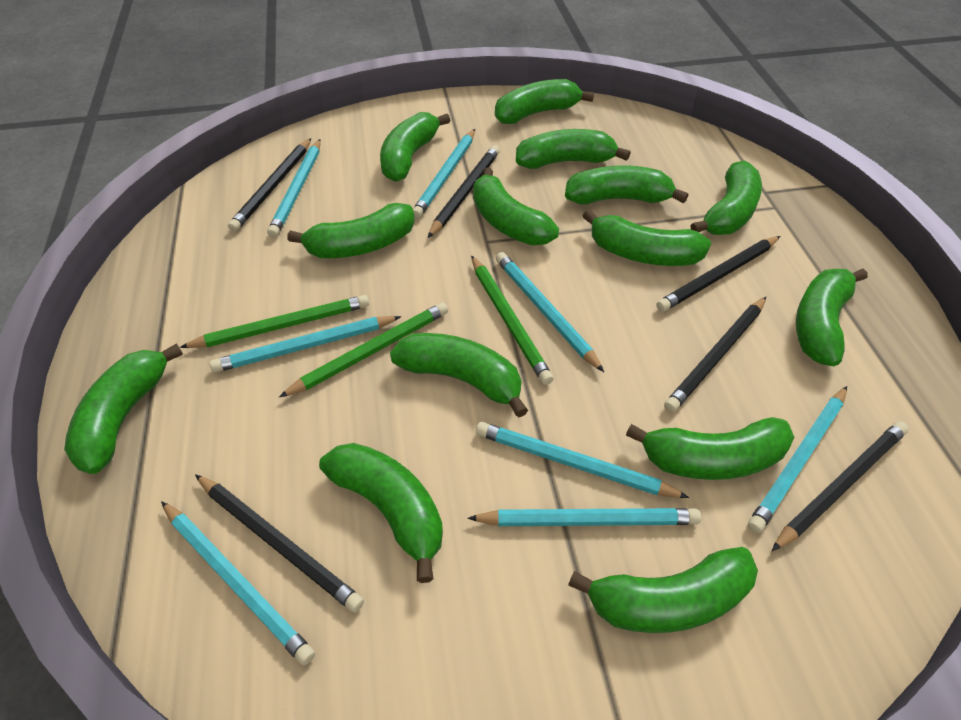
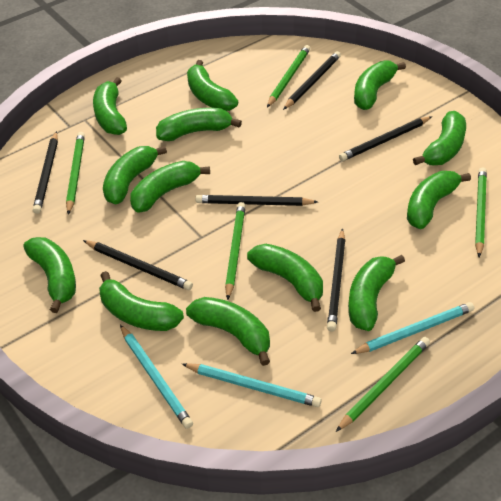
green banana: 14 -> 13
green pencil: 3 -> 5
turquoise pencil: 8 -> 3

